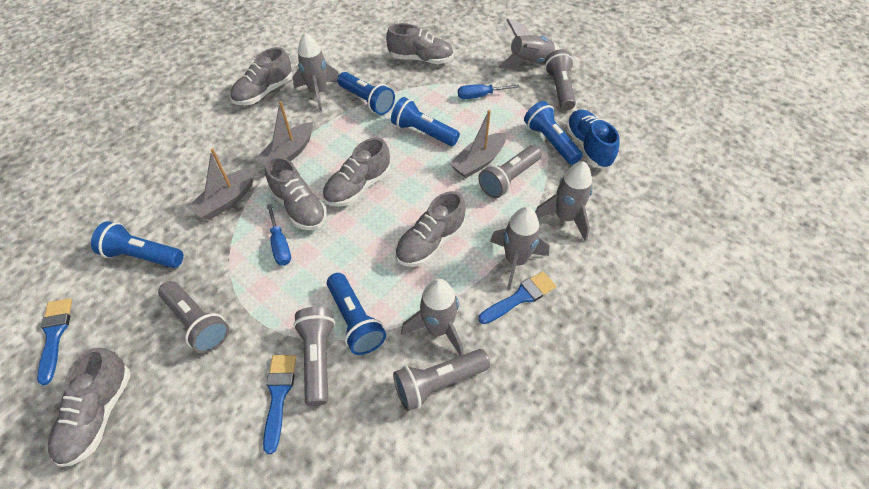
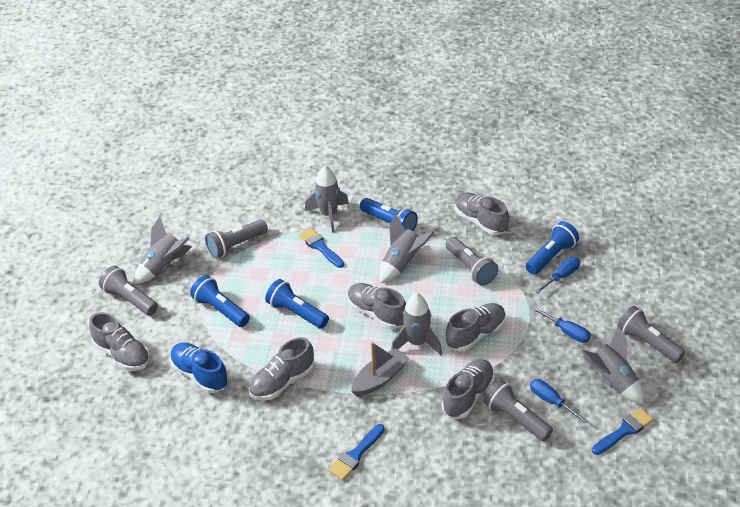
blue flashlight: 5 -> 4
blue screwdriver: 2 -> 3
grey boat: 3 -> 1

